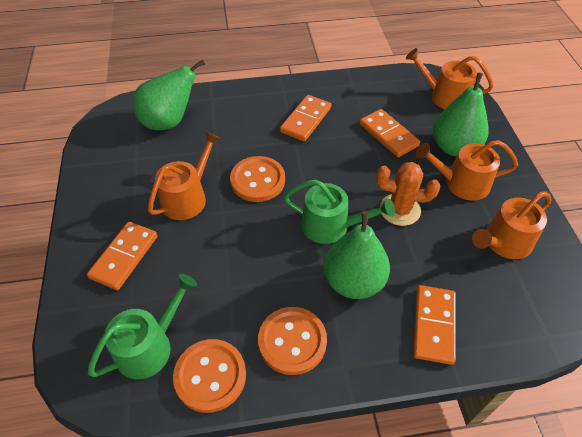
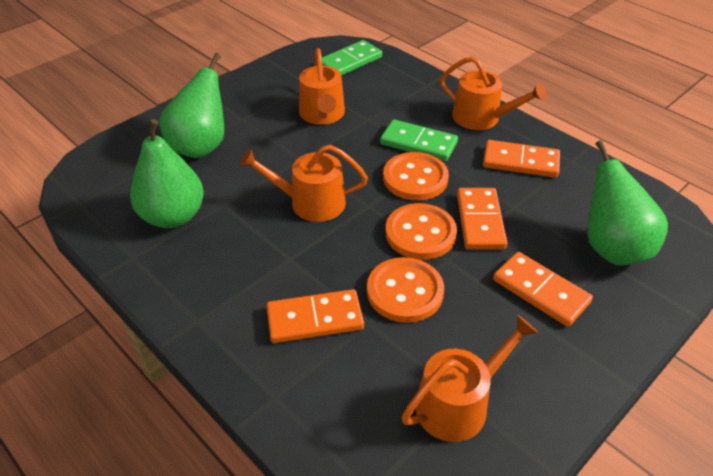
green domino: 0 -> 2
green watering can: 2 -> 0
orange cactus: 1 -> 0

